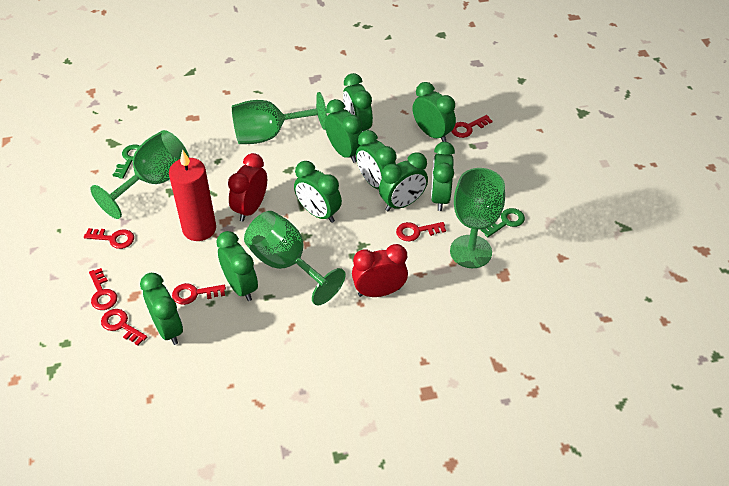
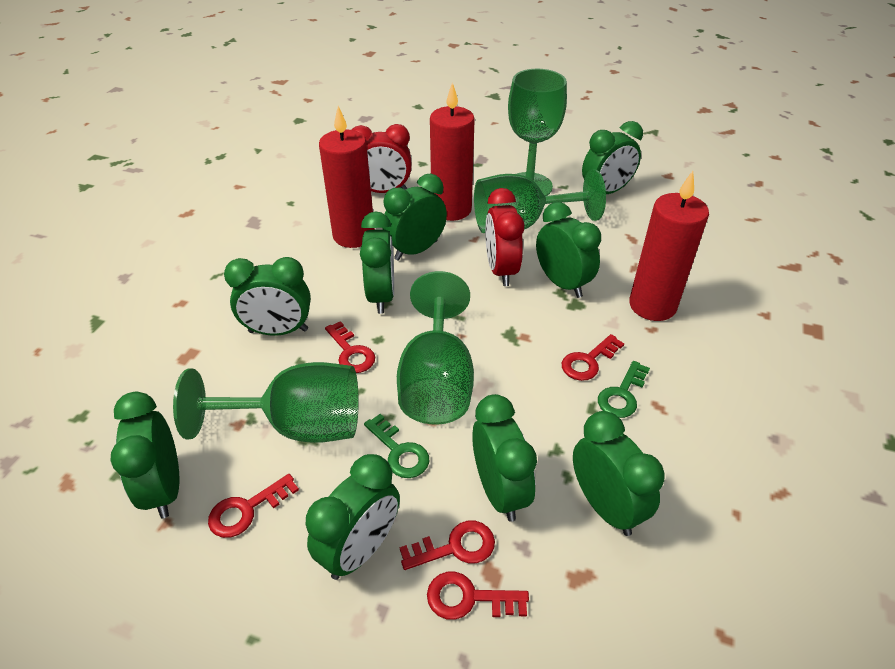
red candle: 1 -> 3
red key: 6 -> 5

